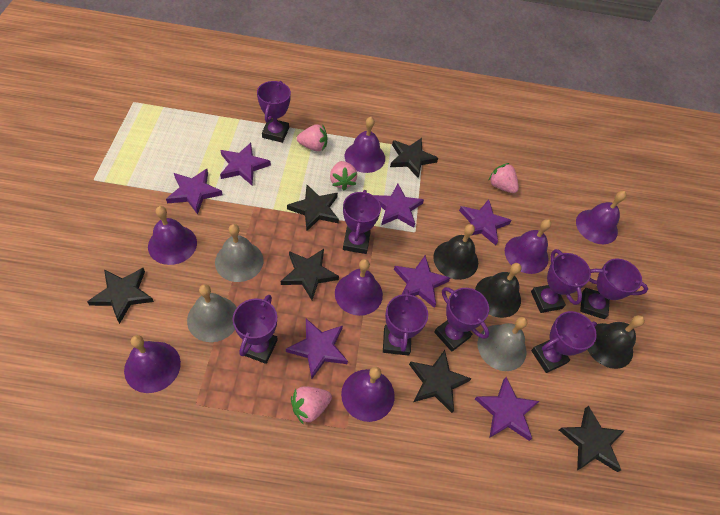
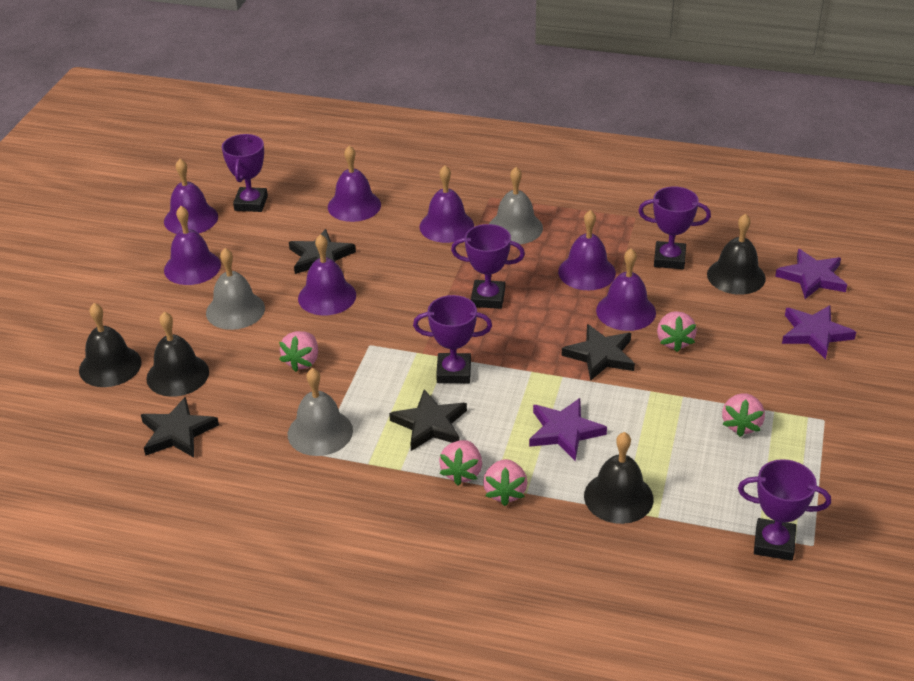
black bell: 3 -> 4
black star: 6 -> 4
pink strawberry: 4 -> 5
purple star: 7 -> 3
purple trophy: 8 -> 5

